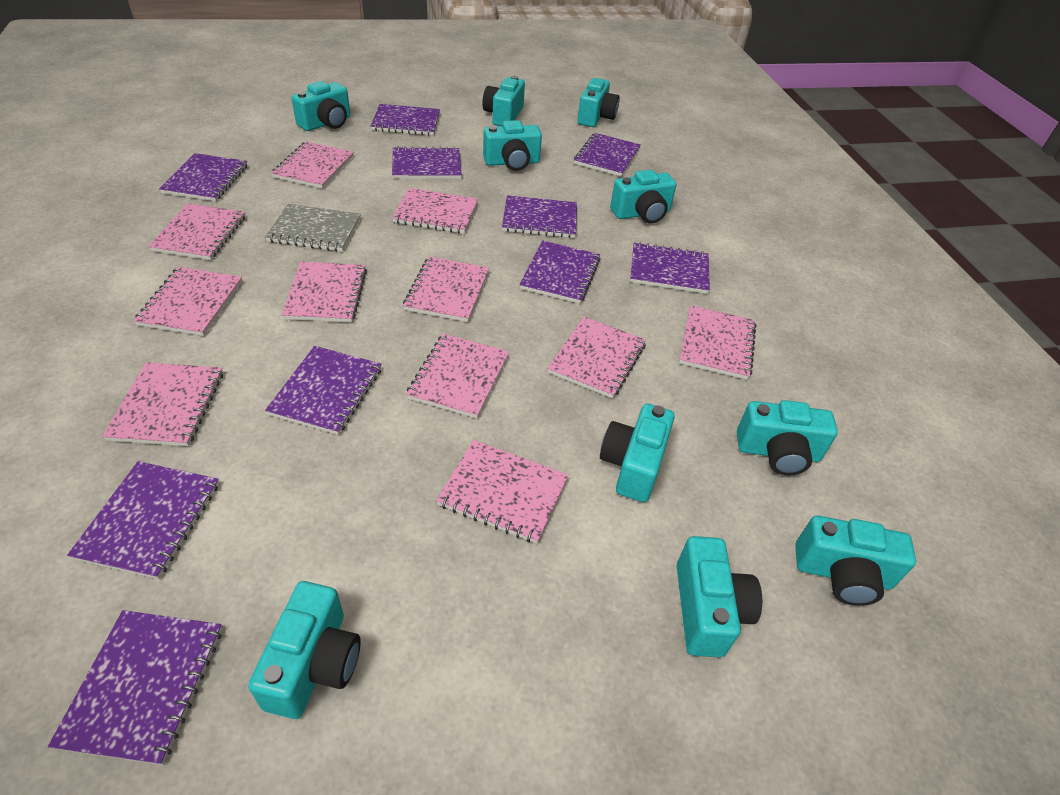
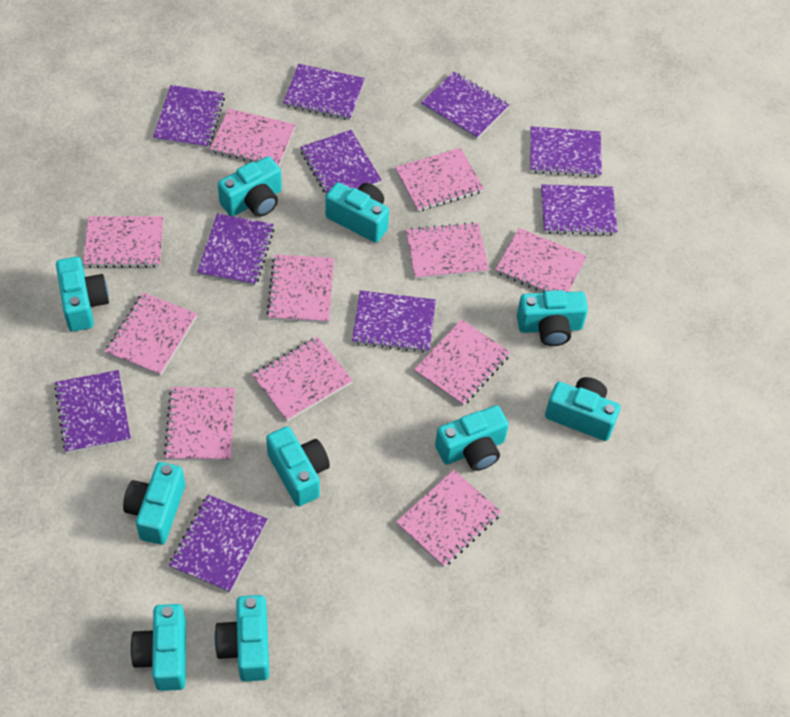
grey notebook: 1 -> 0

